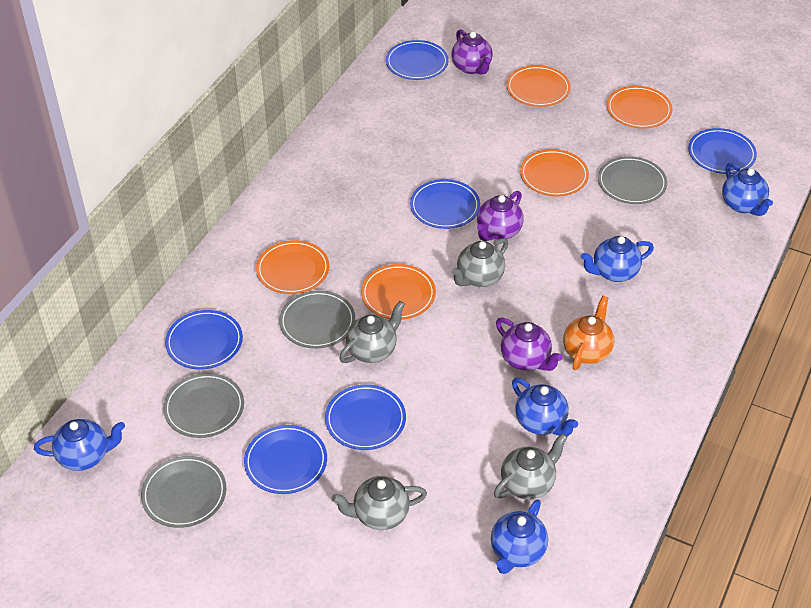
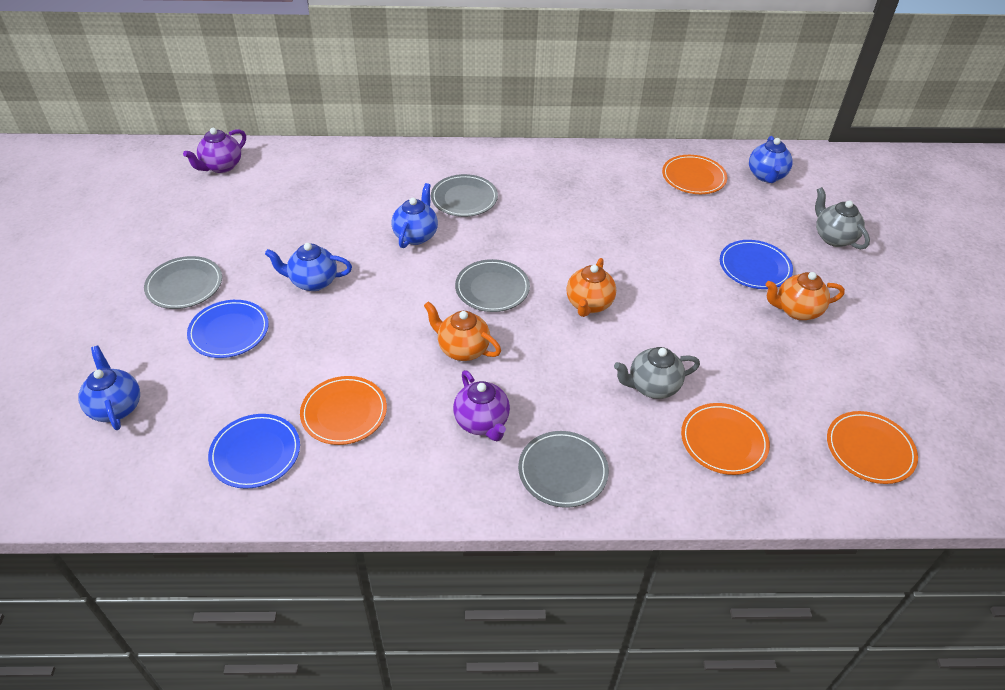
blue plate: 6 -> 3
blue teapot: 5 -> 4
grey teapot: 4 -> 2
orange plate: 5 -> 4
orange teapot: 1 -> 3
purple teapot: 3 -> 2

